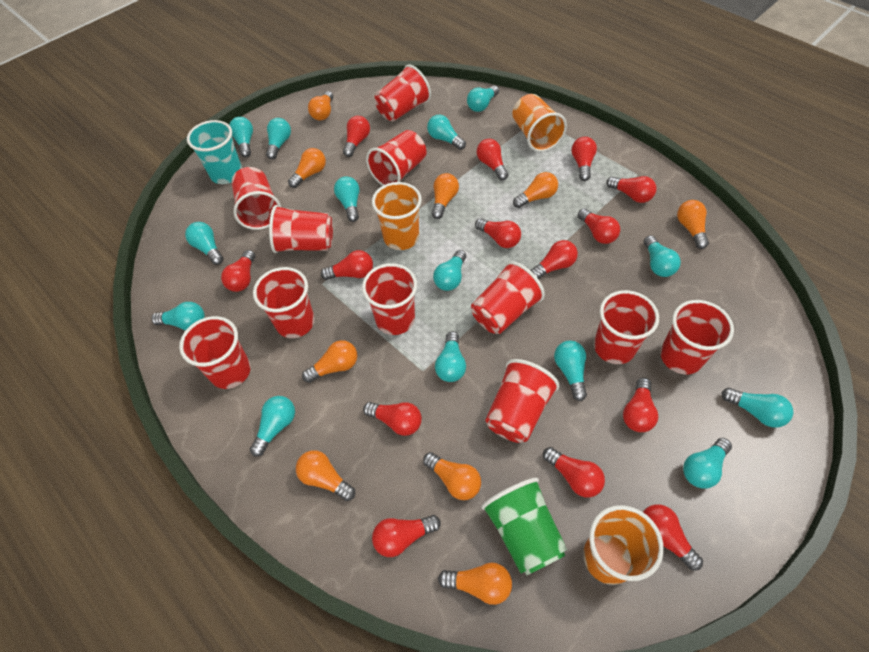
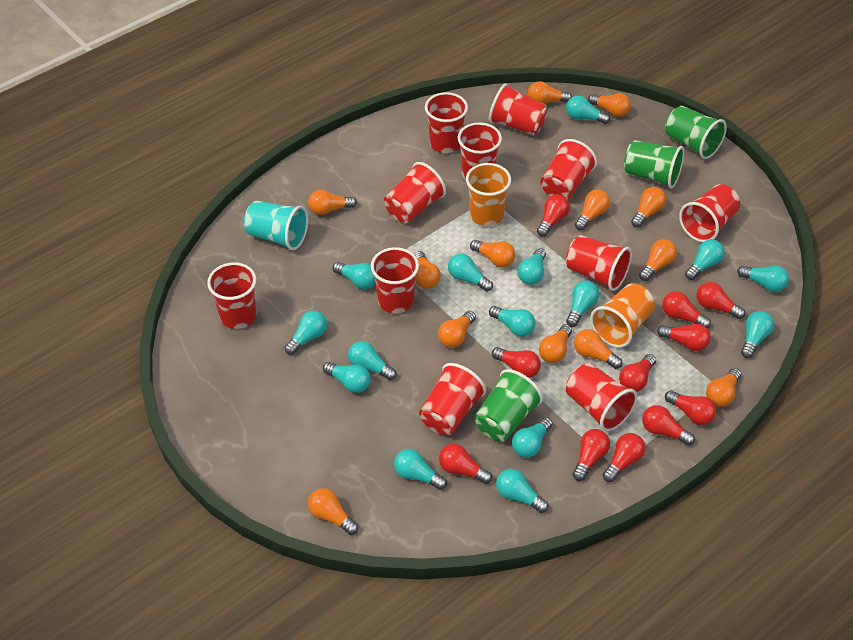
green cup: 1 -> 3
orange cup: 3 -> 2
orange light bulb: 9 -> 13
red light bulb: 14 -> 11
turquoise light bulb: 14 -> 15

